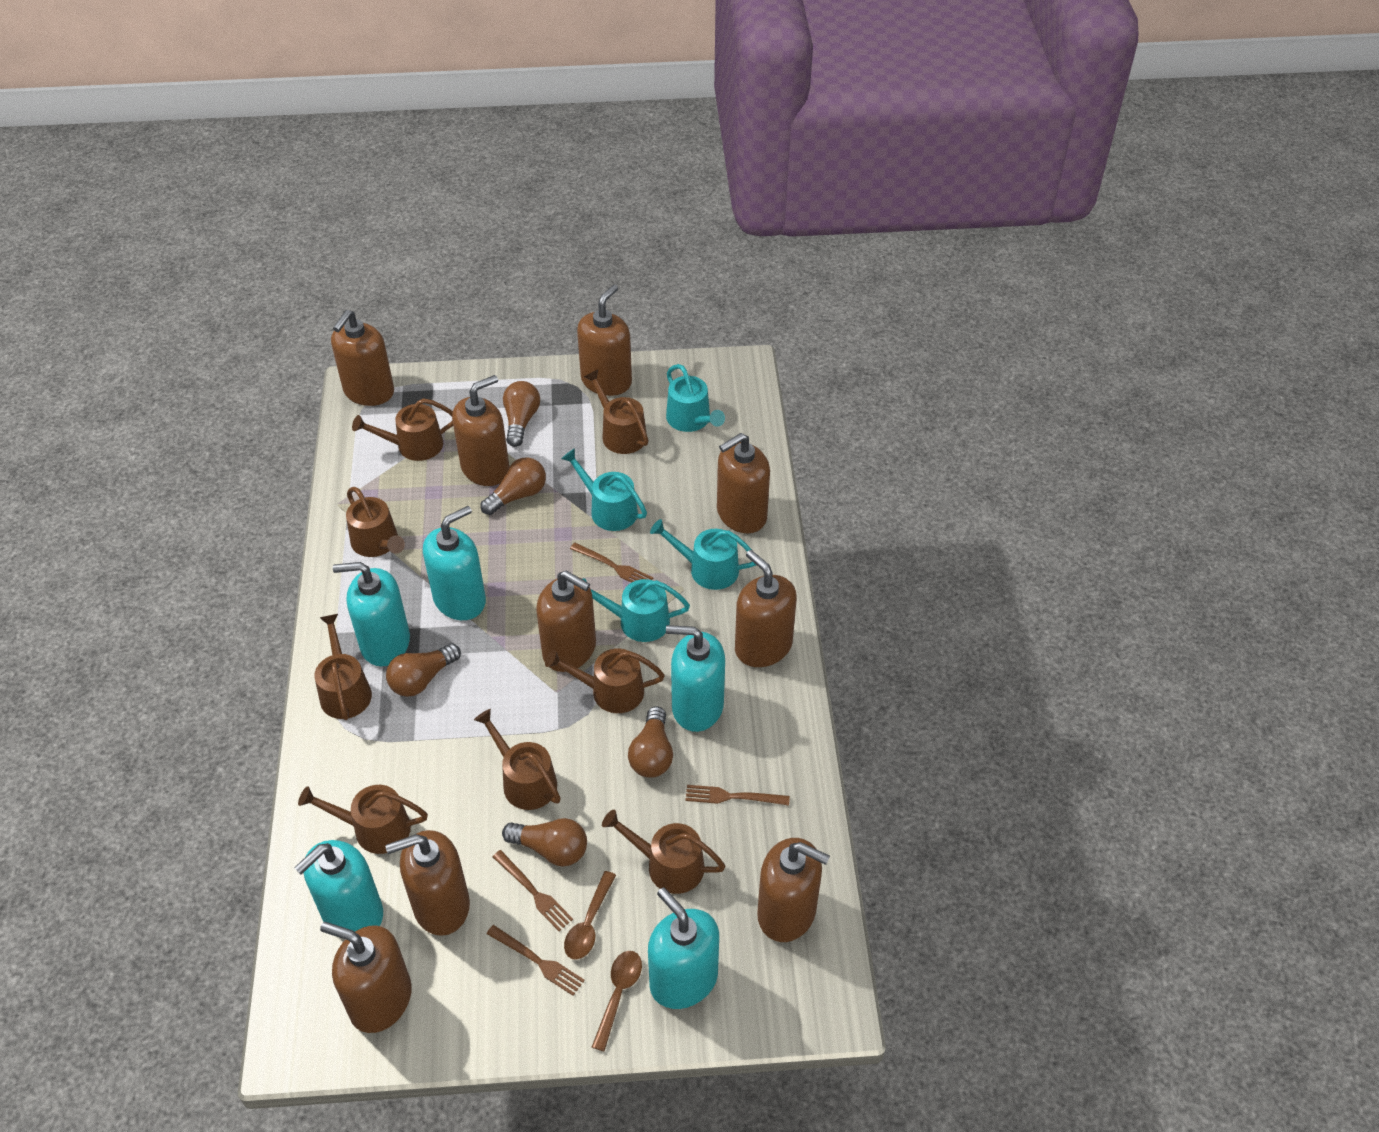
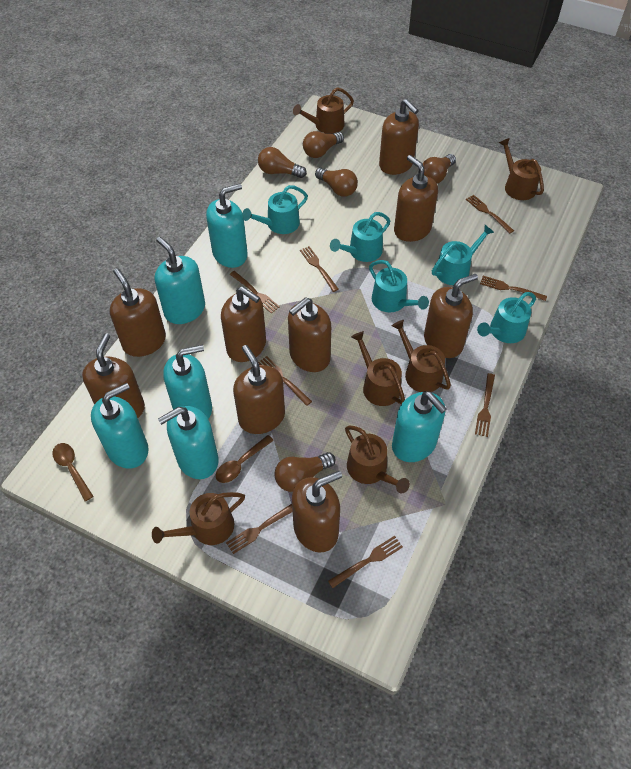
brown fork: 4 -> 8
brown watering can: 8 -> 6
turquoise soap dispenser: 5 -> 6
turquoise watering can: 4 -> 5

